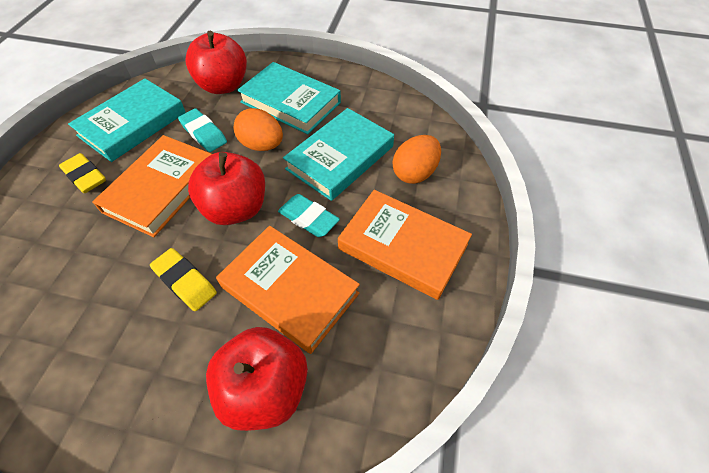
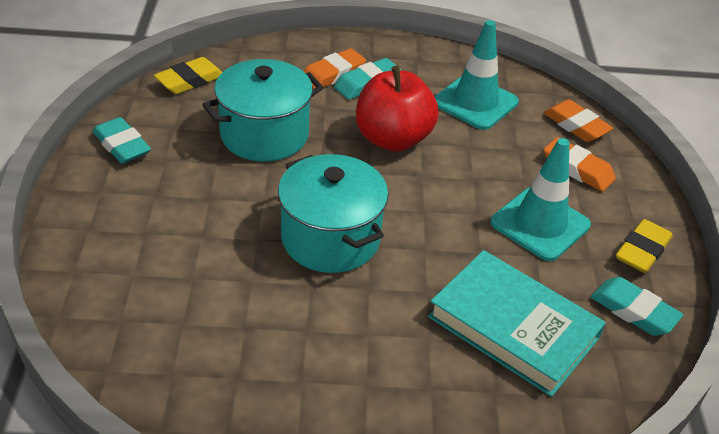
orange book: 3 -> 0
orange egg: 2 -> 0
orange eraser: 0 -> 3
red apple: 3 -> 1
turquoise book: 3 -> 1
turquoise eraser: 2 -> 3
turquoise pot: 0 -> 2
turquoise traffic cone: 0 -> 2

